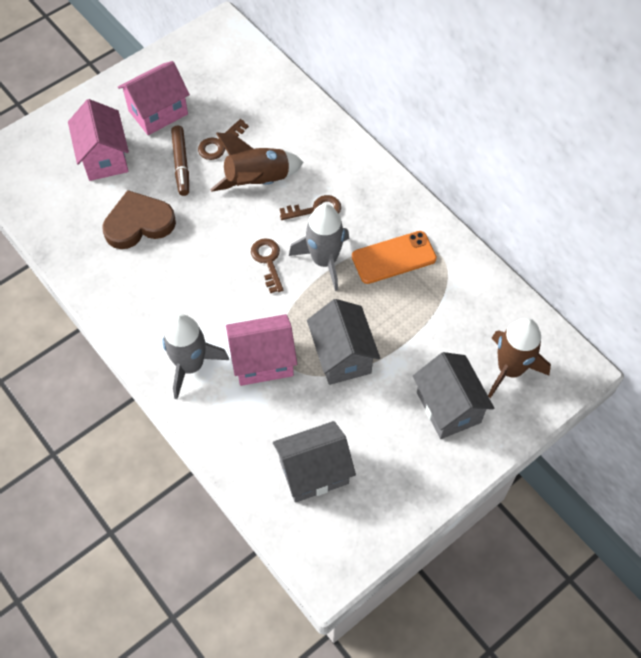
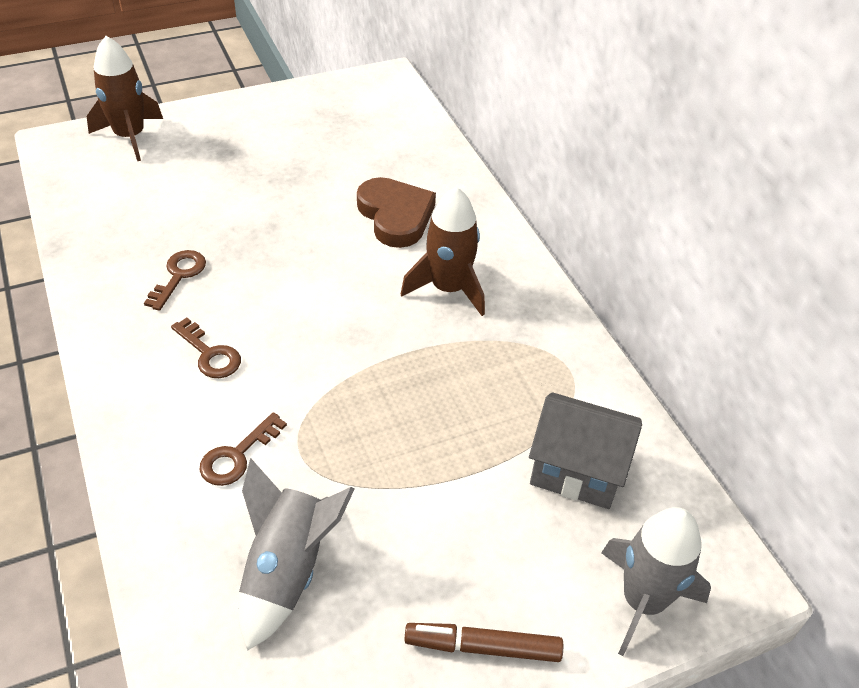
grey house: 3 -> 1
orange phone: 1 -> 0
pink house: 3 -> 0

